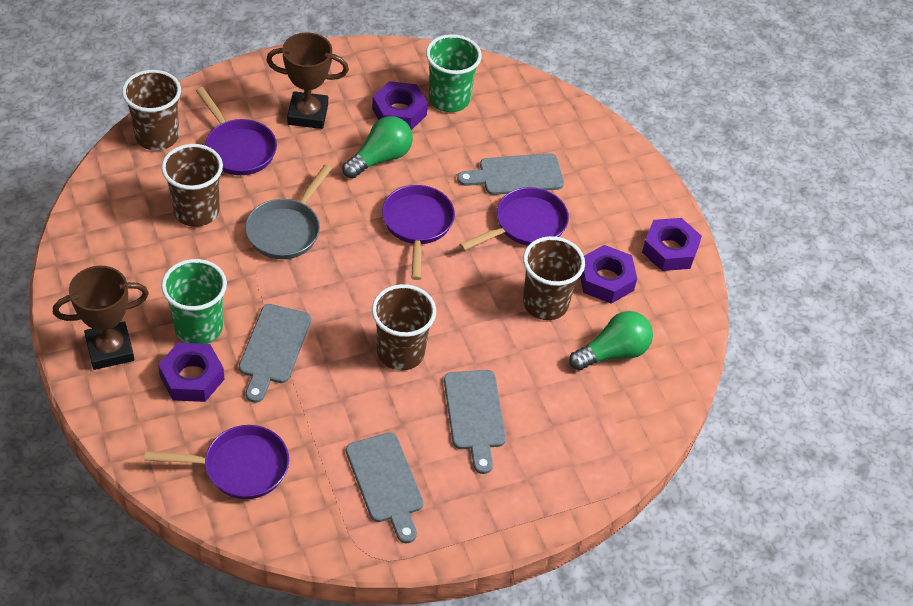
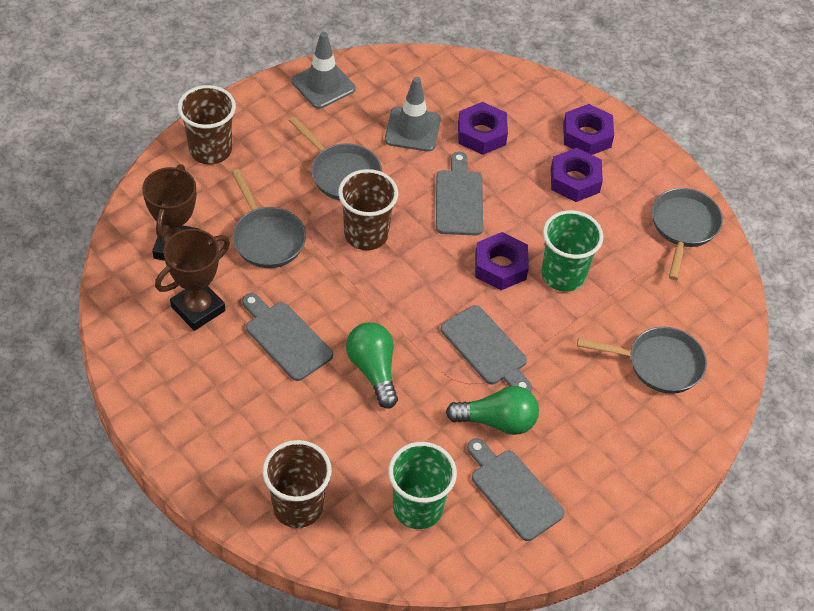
brown cup: 4 -> 3
grey pan: 1 -> 4
grey traffic cone: 0 -> 2
purple pan: 4 -> 0

